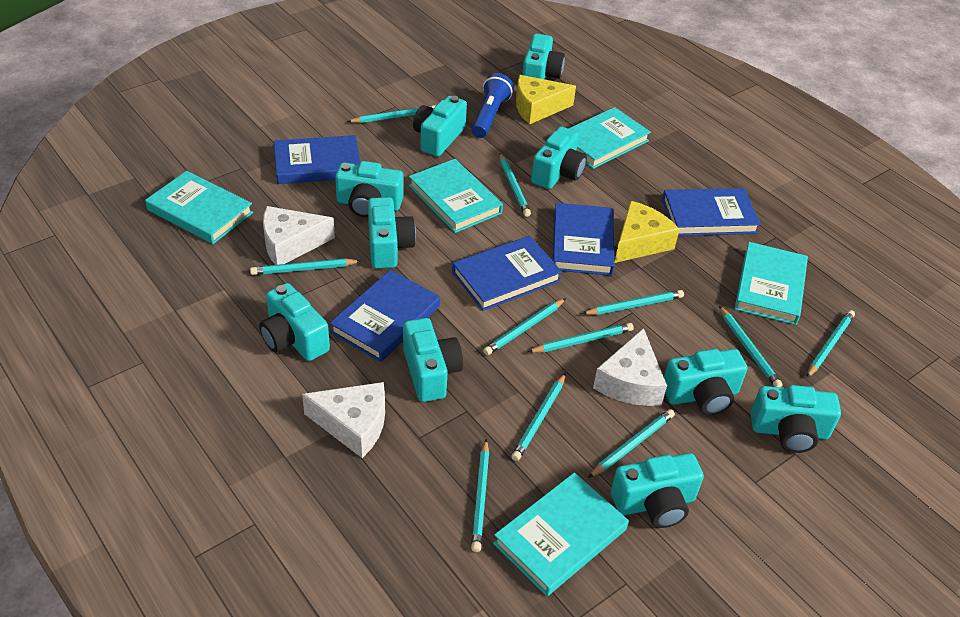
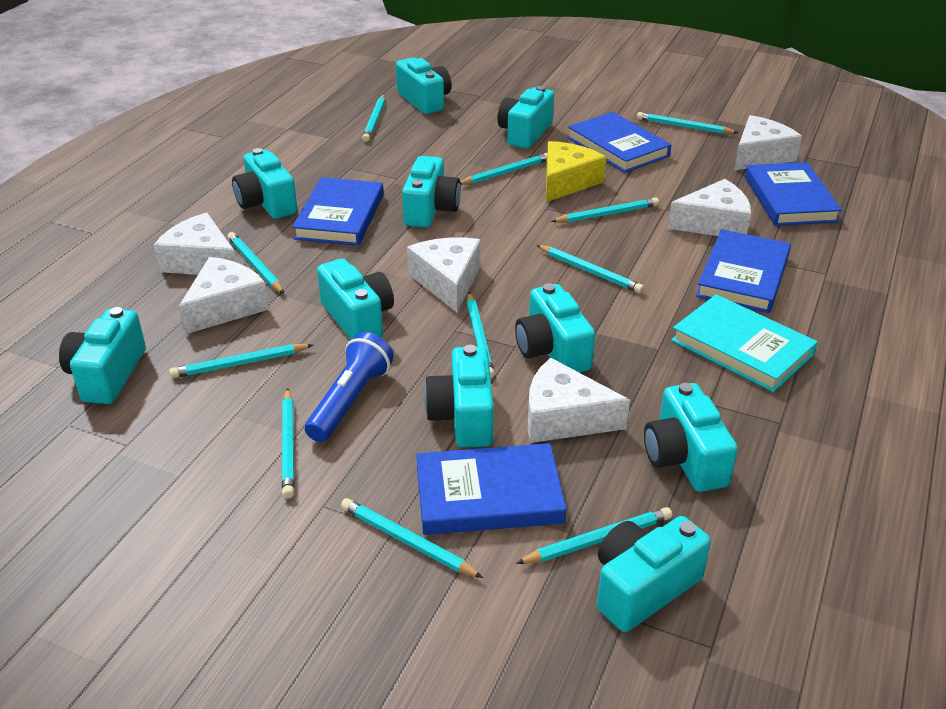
turquoise book: 5 -> 1
white cheese: 3 -> 6
yellow cheese: 2 -> 1

